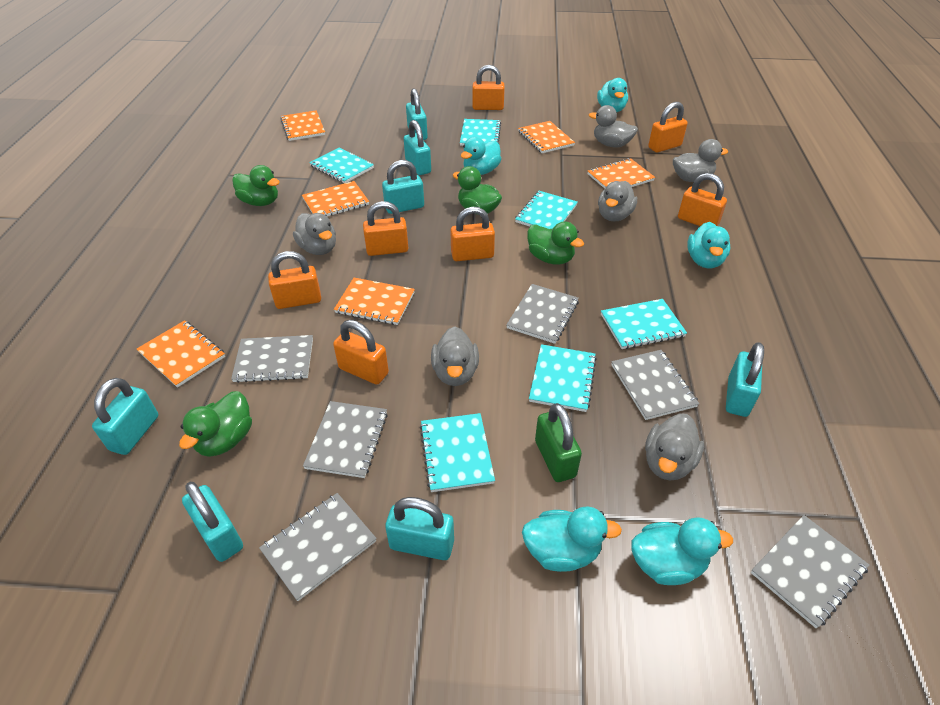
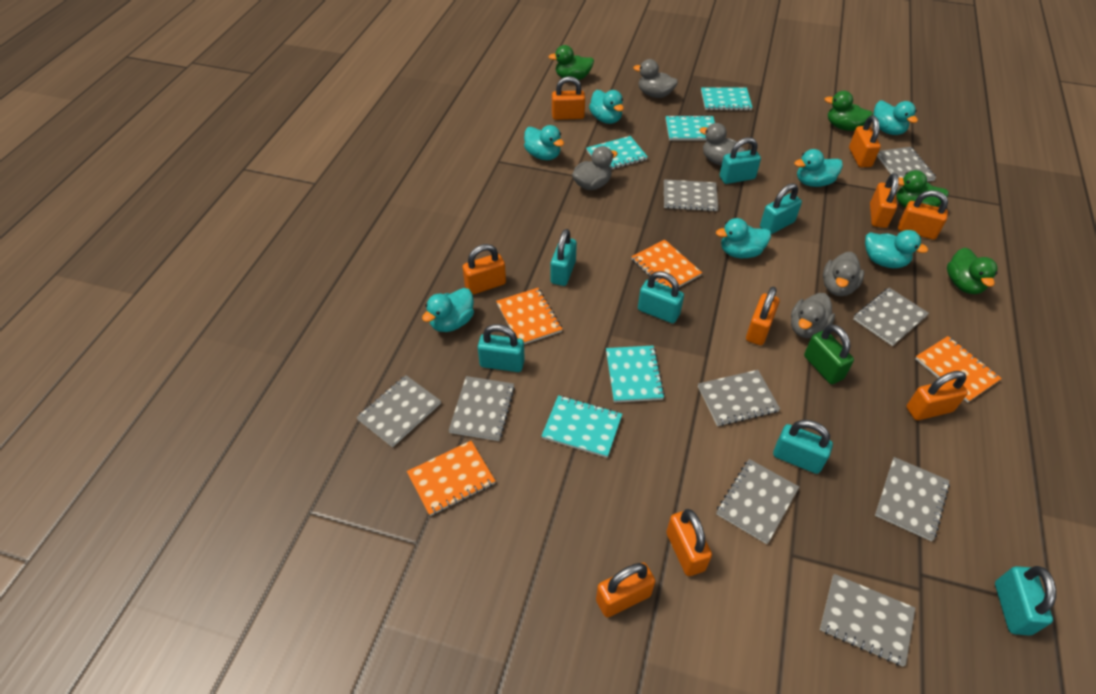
grey duck: 6 -> 5
grey notebook: 6 -> 9
orange notebook: 6 -> 4
orange padlock: 7 -> 9
turquoise duck: 5 -> 7
turquoise notebook: 6 -> 5

